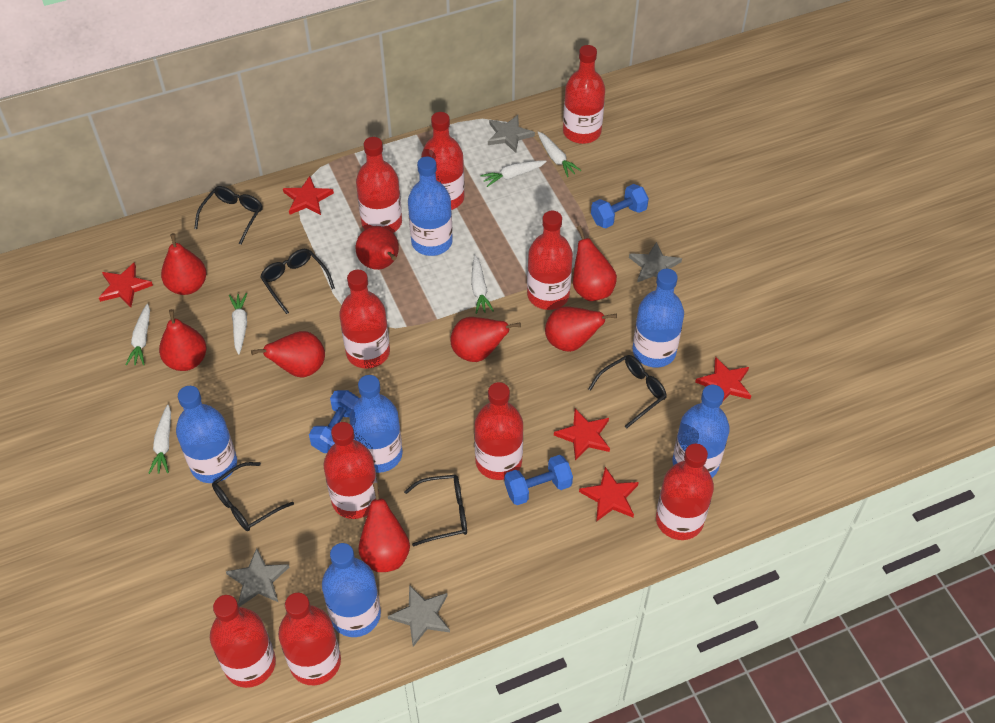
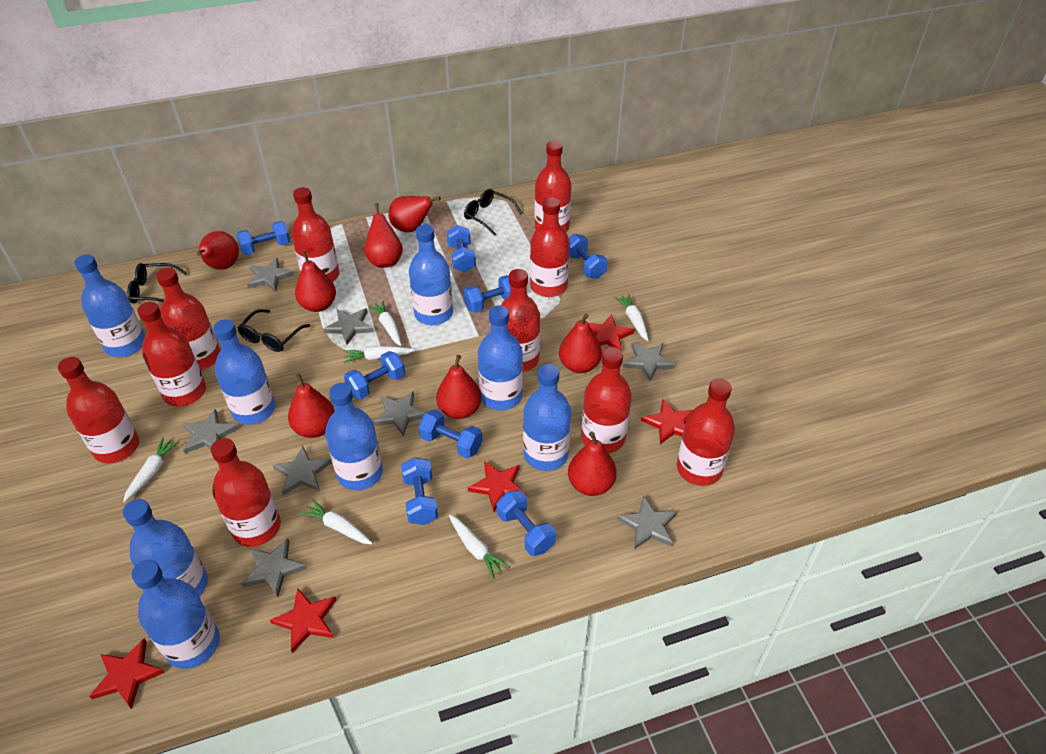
black glasses: 5 -> 3
blue bottle: 6 -> 8
blue dumbbell: 3 -> 8
grey star: 4 -> 8

